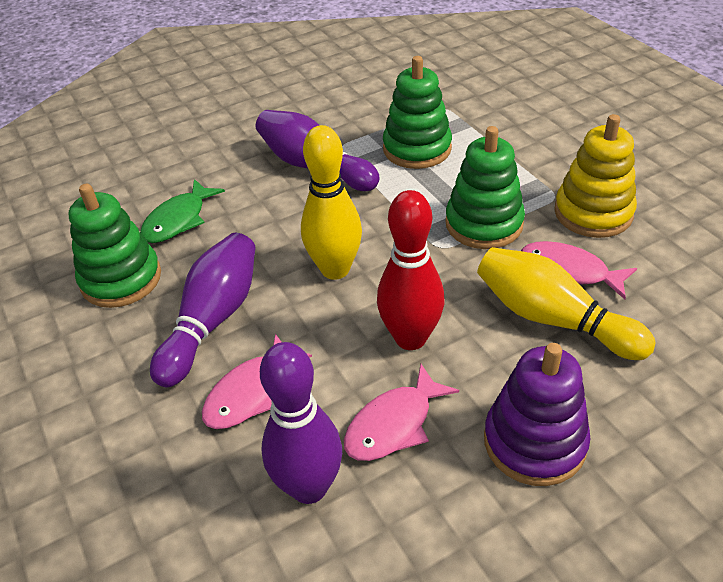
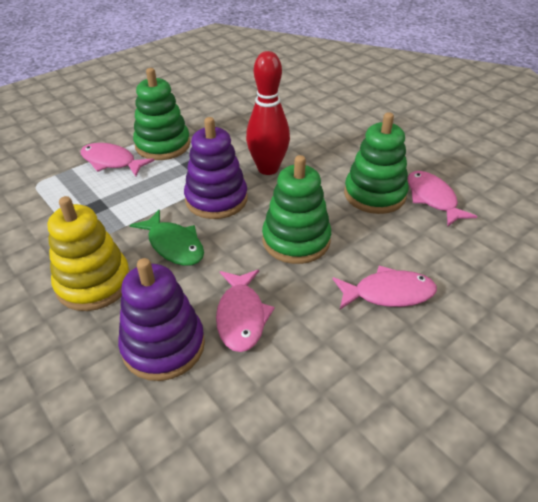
pink fish: 3 -> 4
purple bowling pin: 3 -> 0
purple stacking toy: 1 -> 2
yellow bowling pin: 2 -> 0

